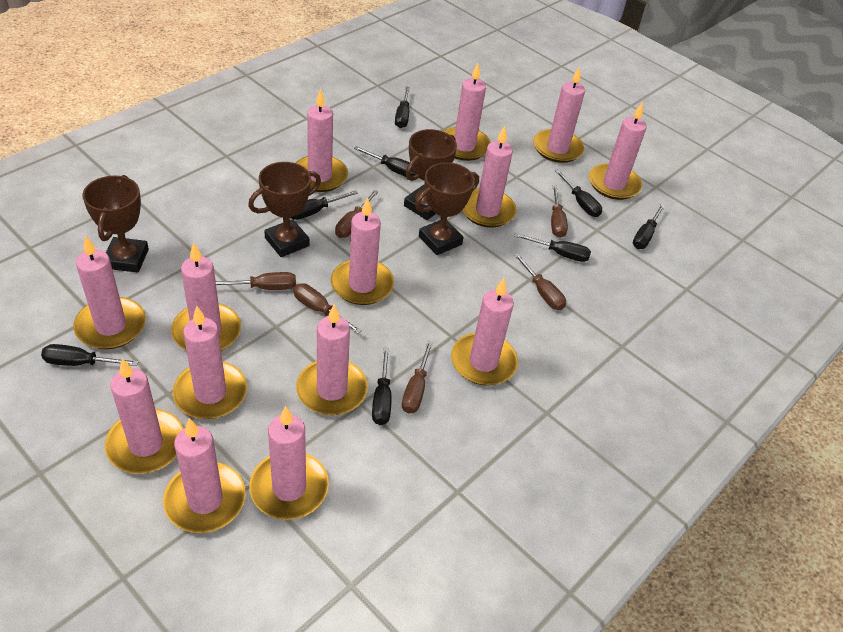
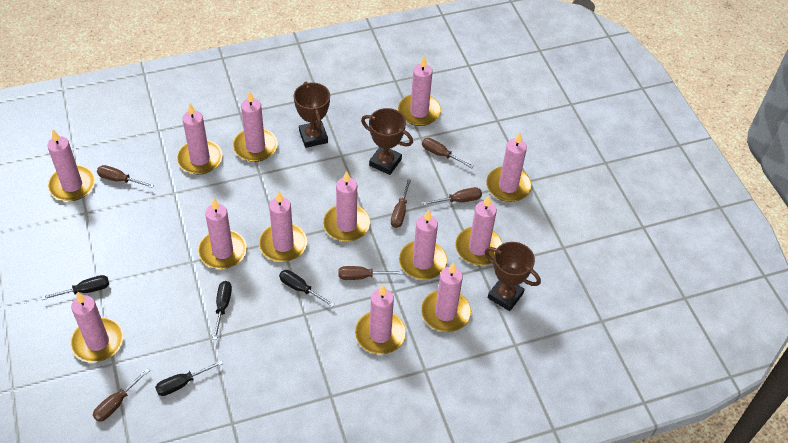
black screwdriver: 8 -> 4
brown trophy: 4 -> 3
pink candle: 14 -> 13

